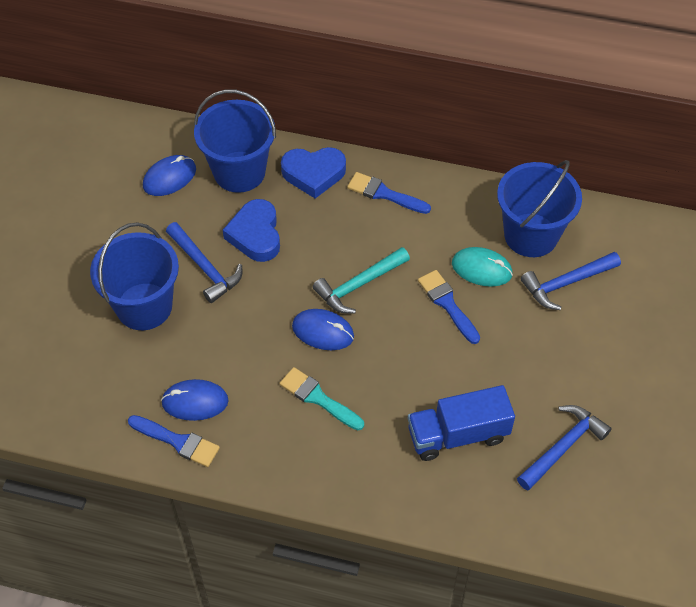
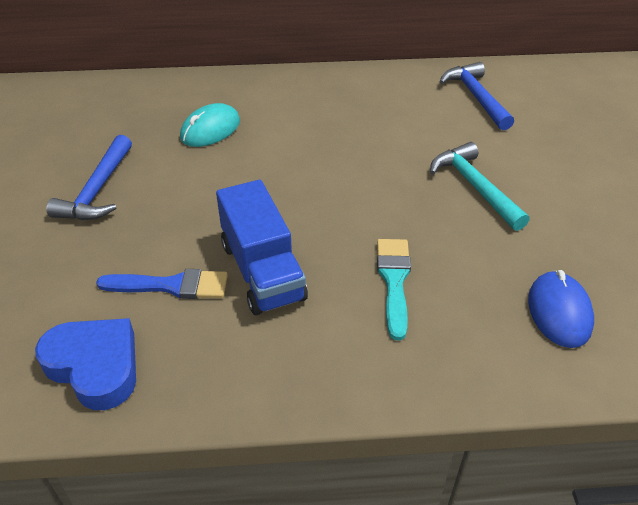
blue brush: 3 -> 1
blue bucket: 3 -> 0
blue hammer: 3 -> 2
blue heart: 2 -> 1
blue mouse: 3 -> 1

